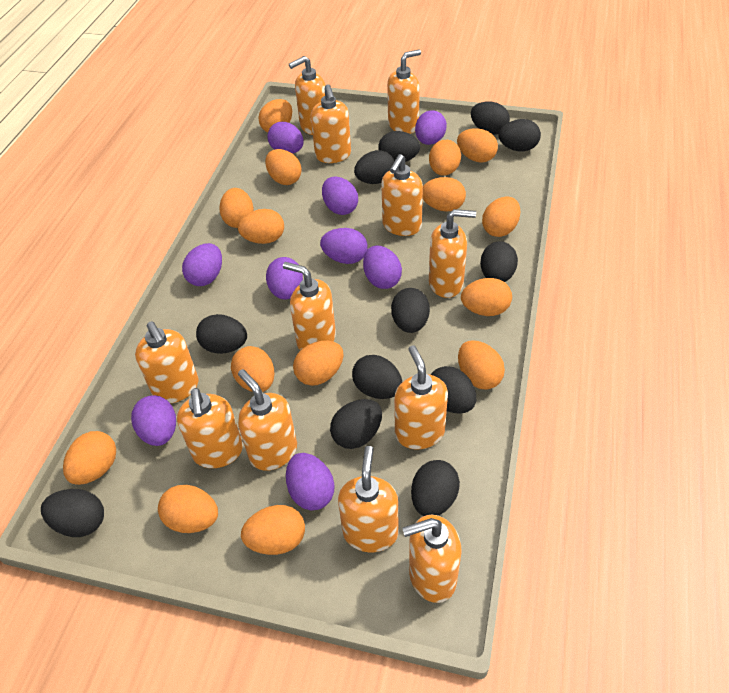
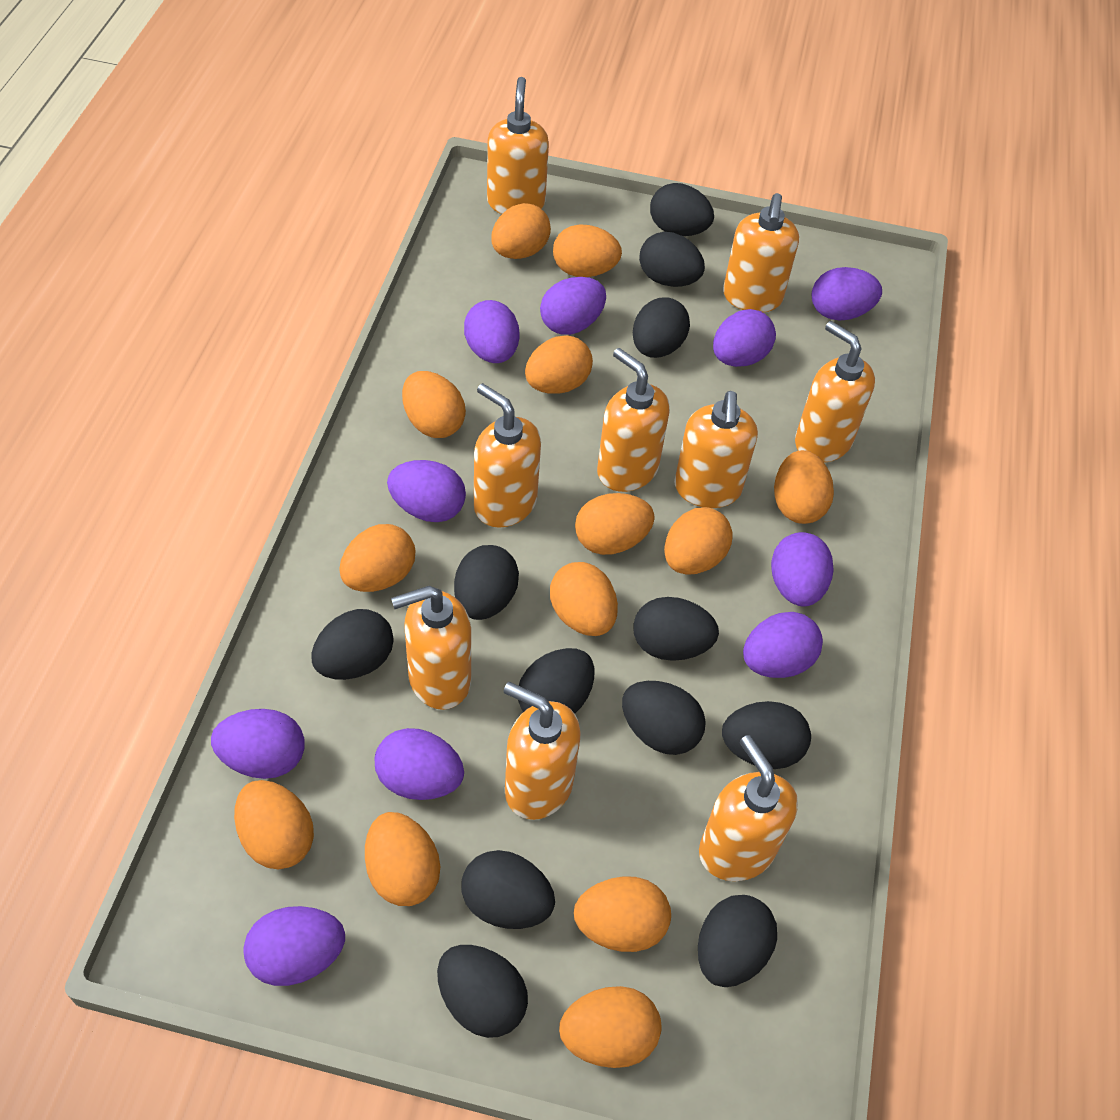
orange egg: 15 -> 13
orange soap dispenser: 12 -> 9
purple egg: 9 -> 10

